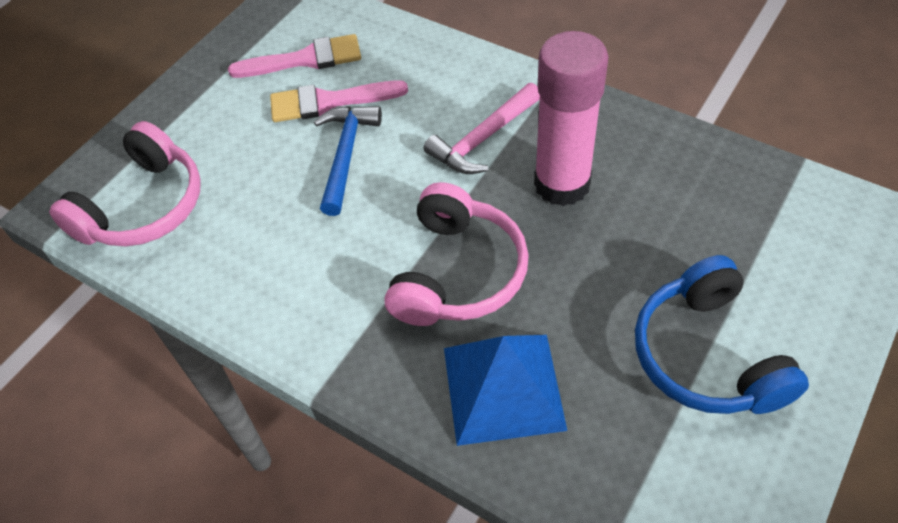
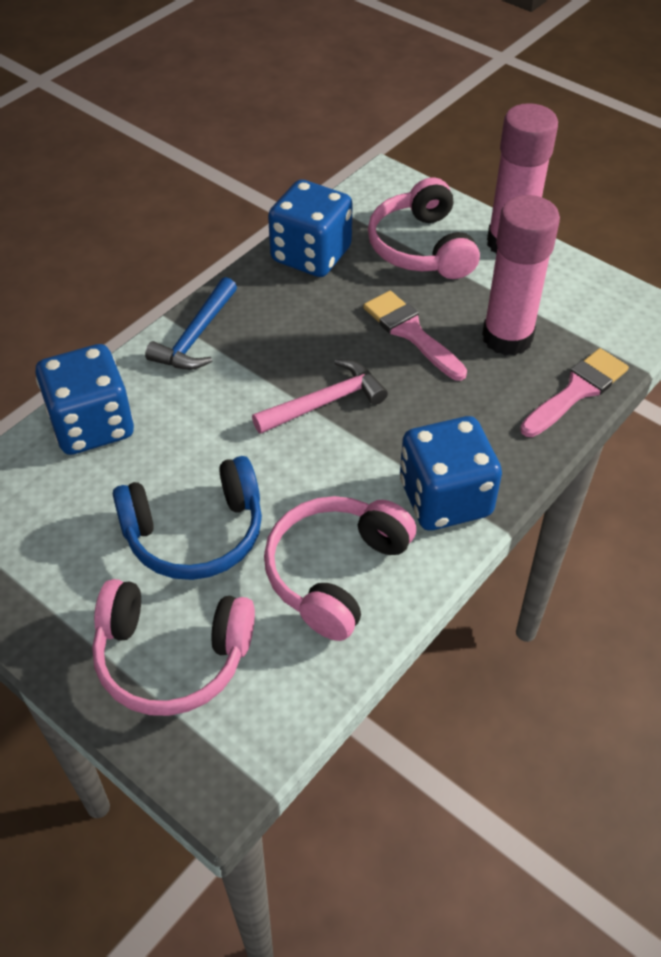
blue dice: 0 -> 3
blue pyramid: 1 -> 0
pink glue stick: 1 -> 2
pink headphones: 2 -> 3

